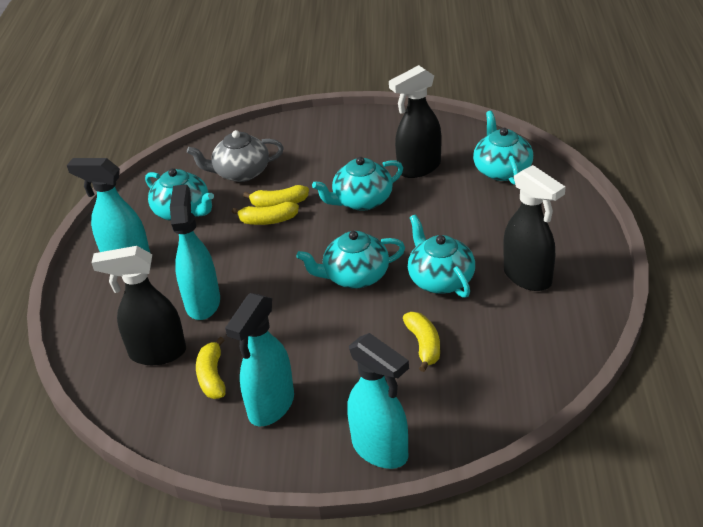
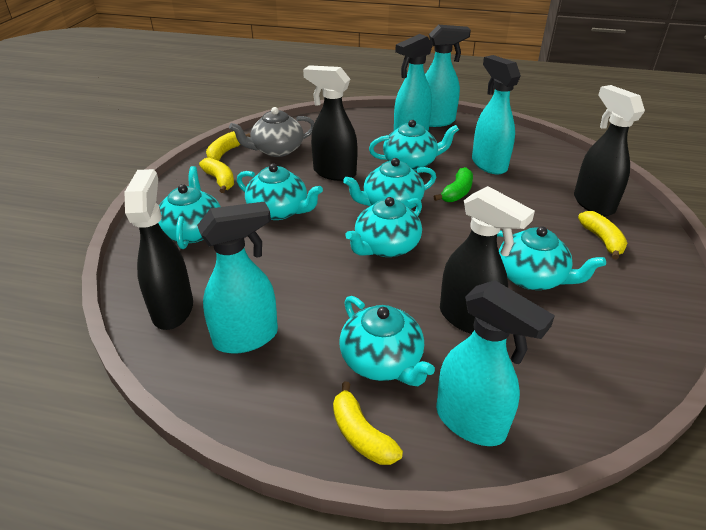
black spray bottle: 3 -> 4
green banana: 0 -> 1
turquoise spray bottle: 4 -> 5
turquoise teapot: 5 -> 7

